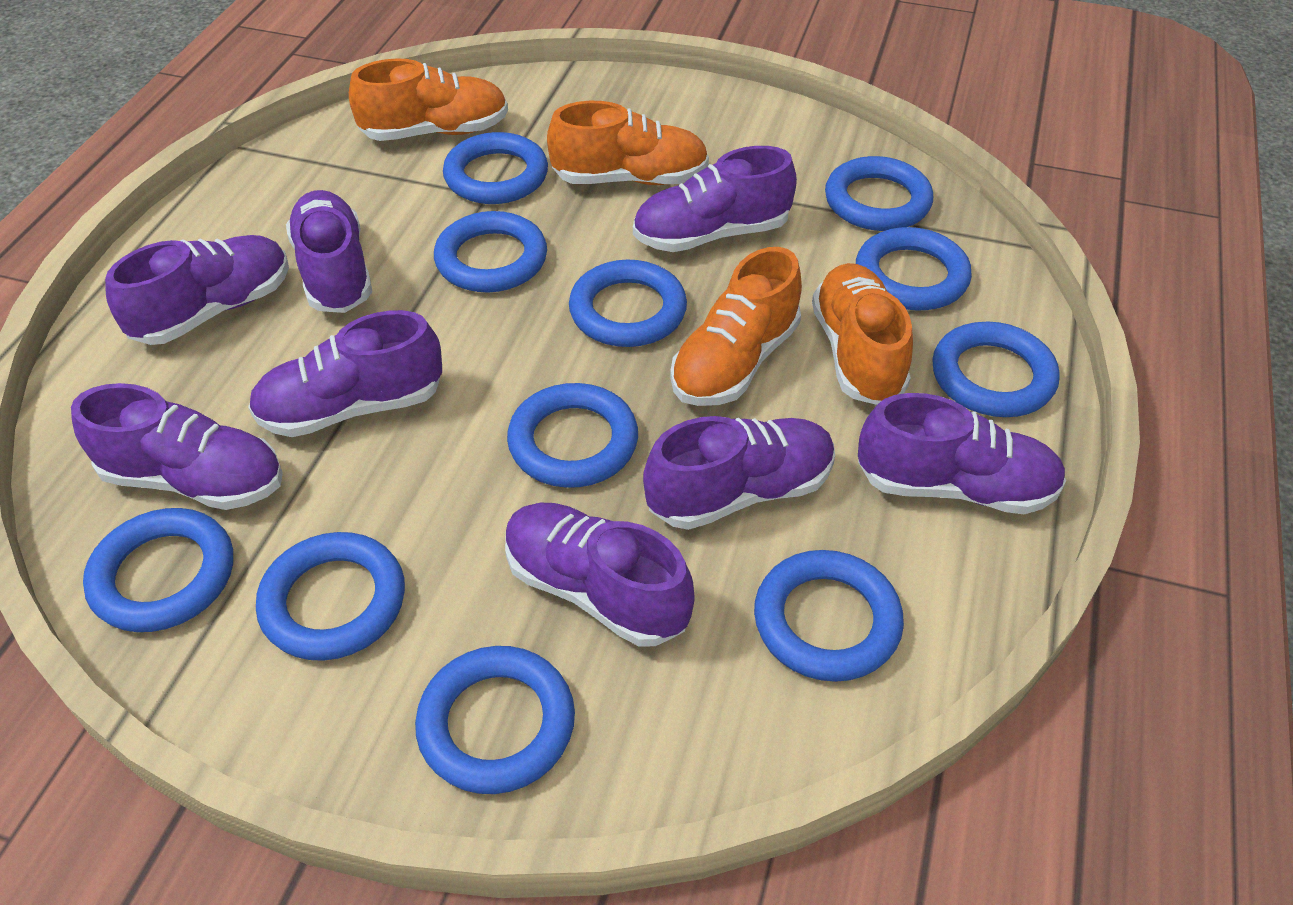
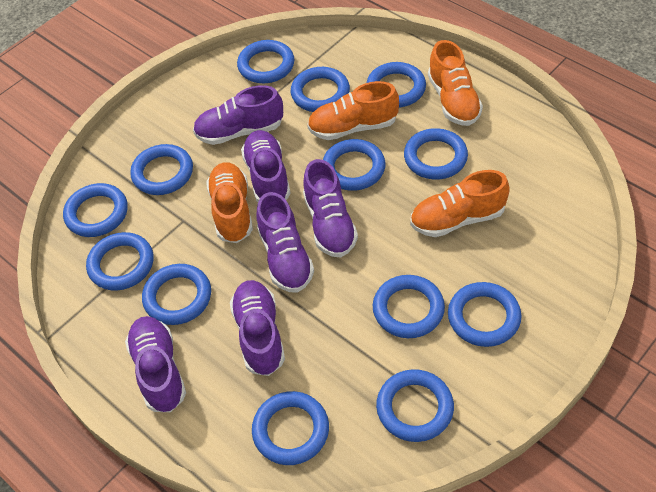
blue ring: 11 -> 13
purple shoe: 8 -> 6

